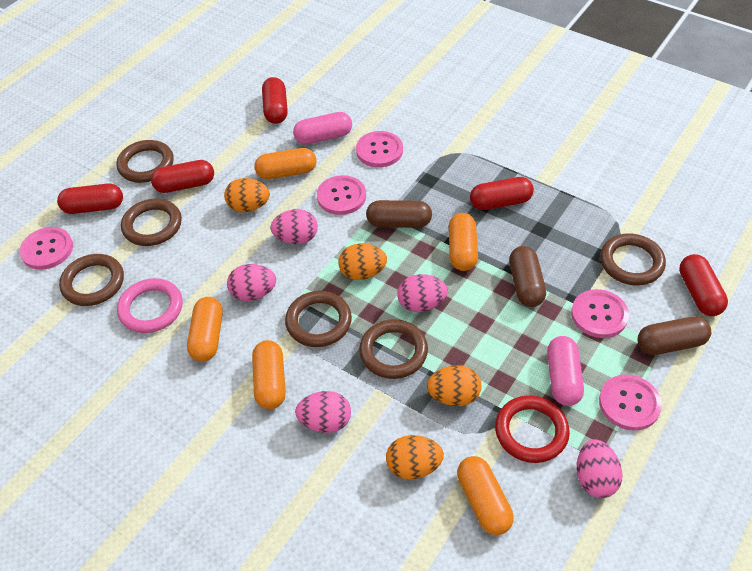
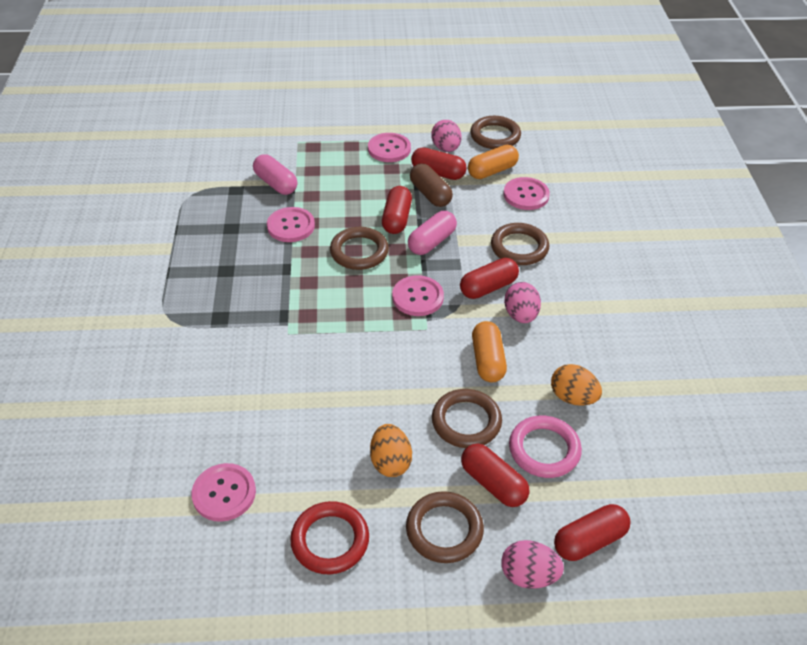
brown capsule: 3 -> 1
brown ring: 6 -> 5
orange capsule: 5 -> 2
orange egg: 4 -> 2
pink egg: 5 -> 3

